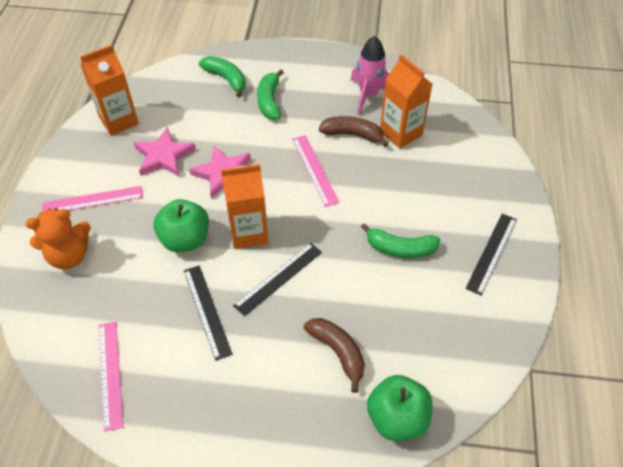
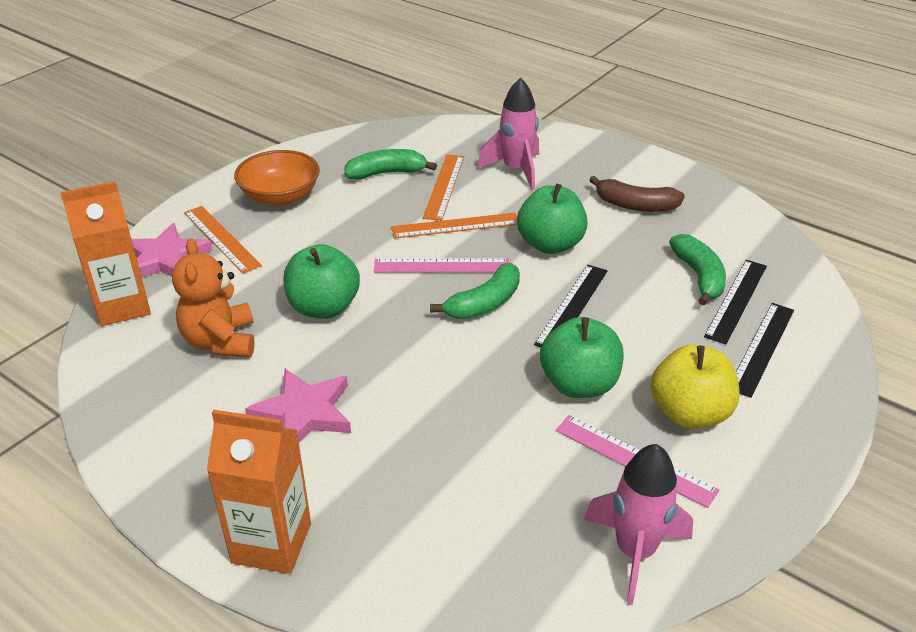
brown banana: 2 -> 1
green apple: 2 -> 3
orange bowl: 0 -> 1
orange carton: 3 -> 2
orange ruler: 0 -> 3
pink rocket: 1 -> 2
pink ruler: 3 -> 2
yellow apple: 0 -> 1

